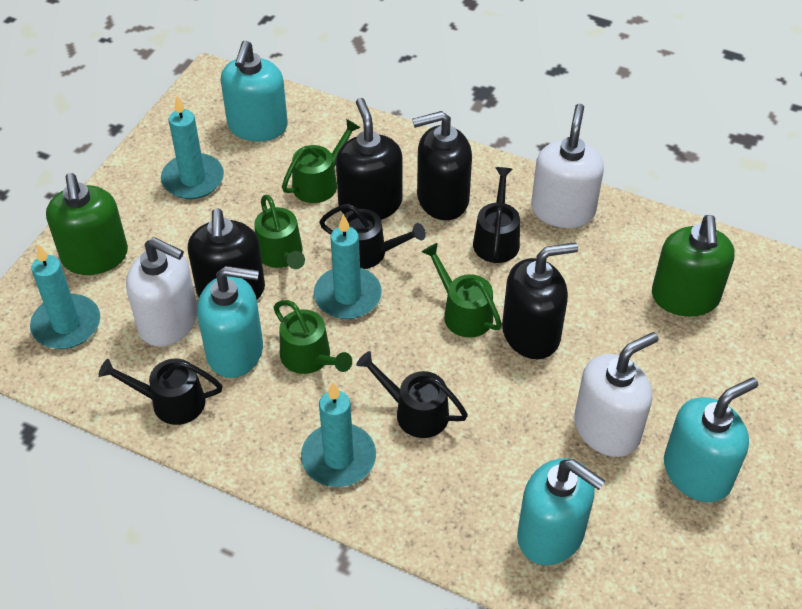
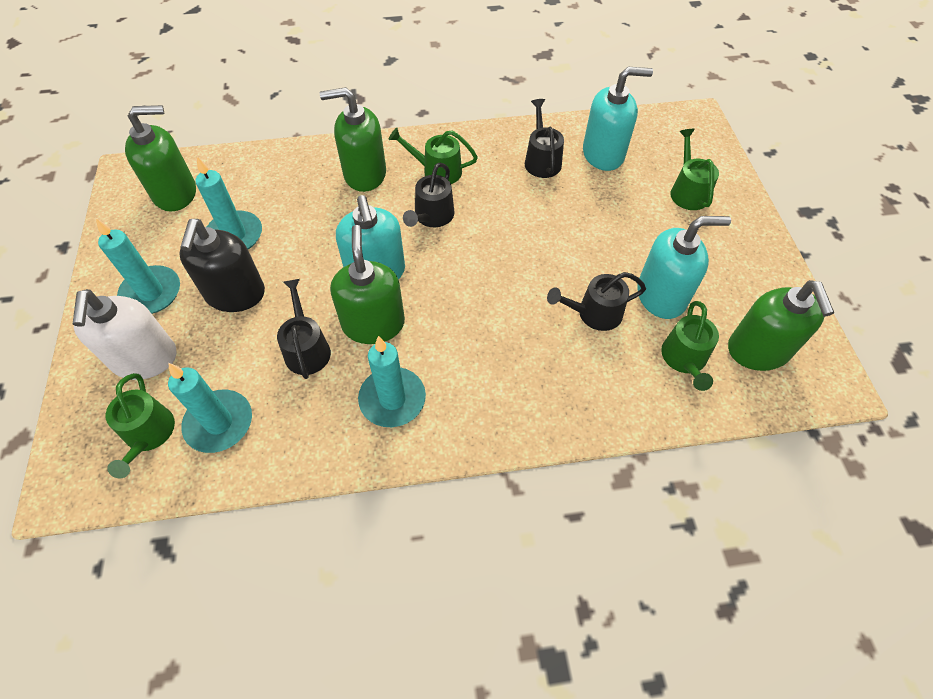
black soap dispenser: 4 -> 1
green soap dispenser: 2 -> 4
turquoise soap dispenser: 4 -> 3
white soap dispenser: 3 -> 1

